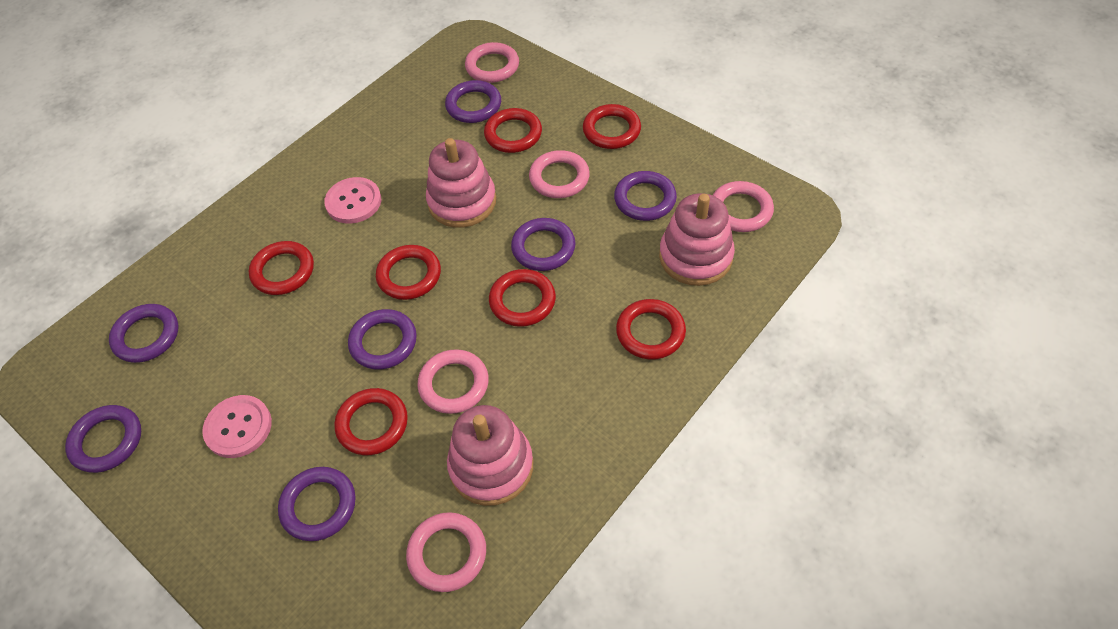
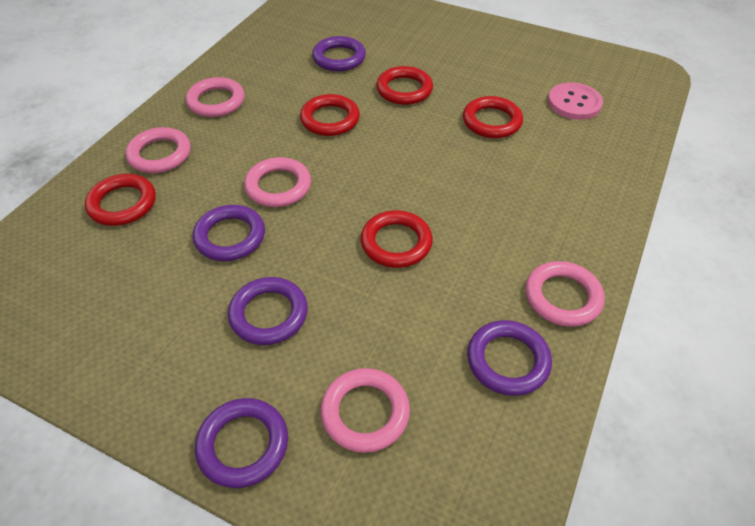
pink button: 2 -> 1
pink stacking toy: 3 -> 0
purple ring: 7 -> 5
red ring: 7 -> 5

